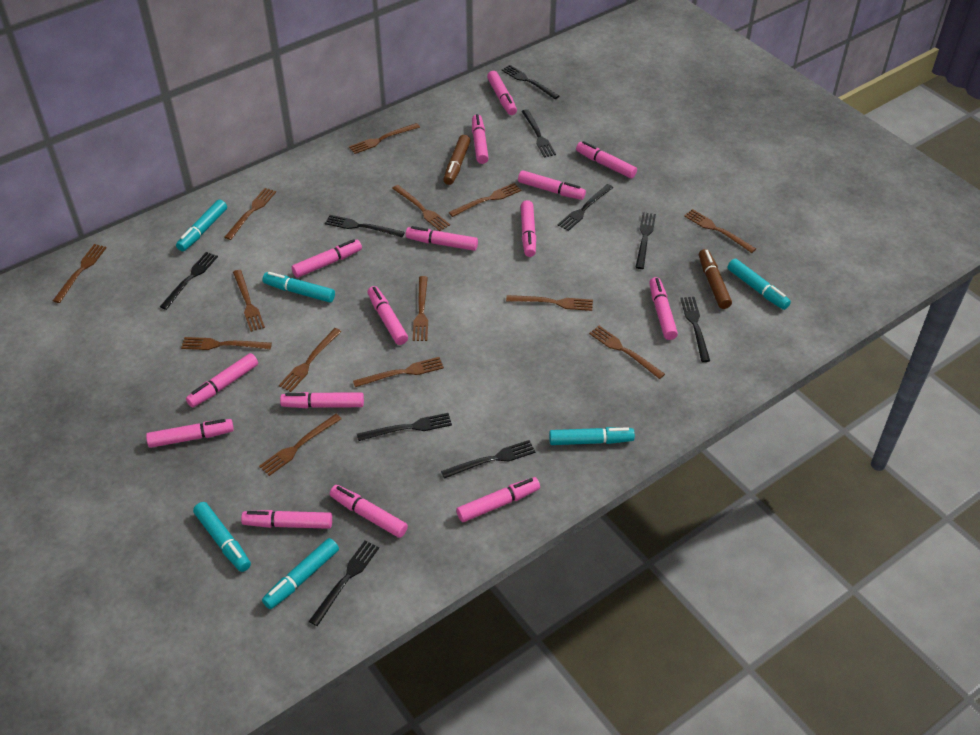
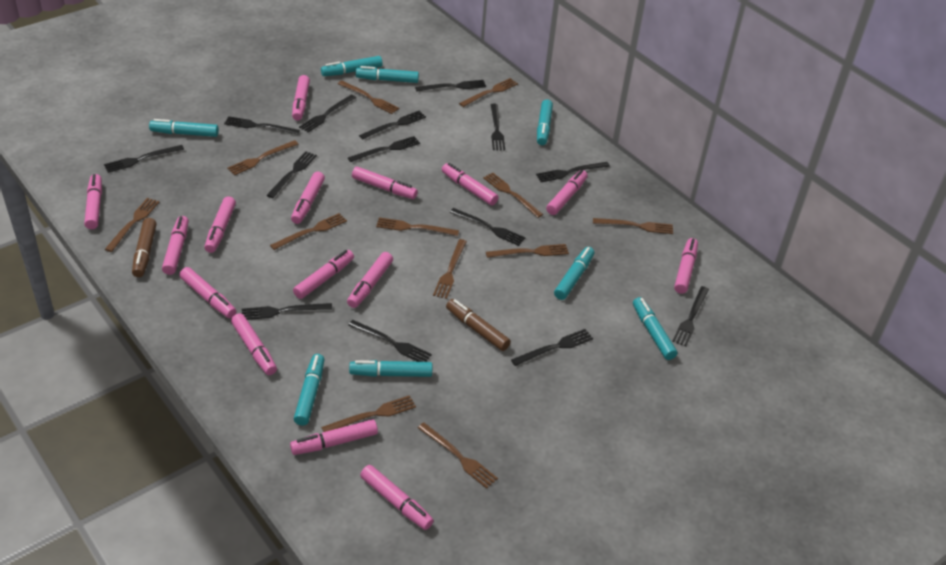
black fork: 10 -> 14
brown fork: 14 -> 12
turquoise marker: 6 -> 8

